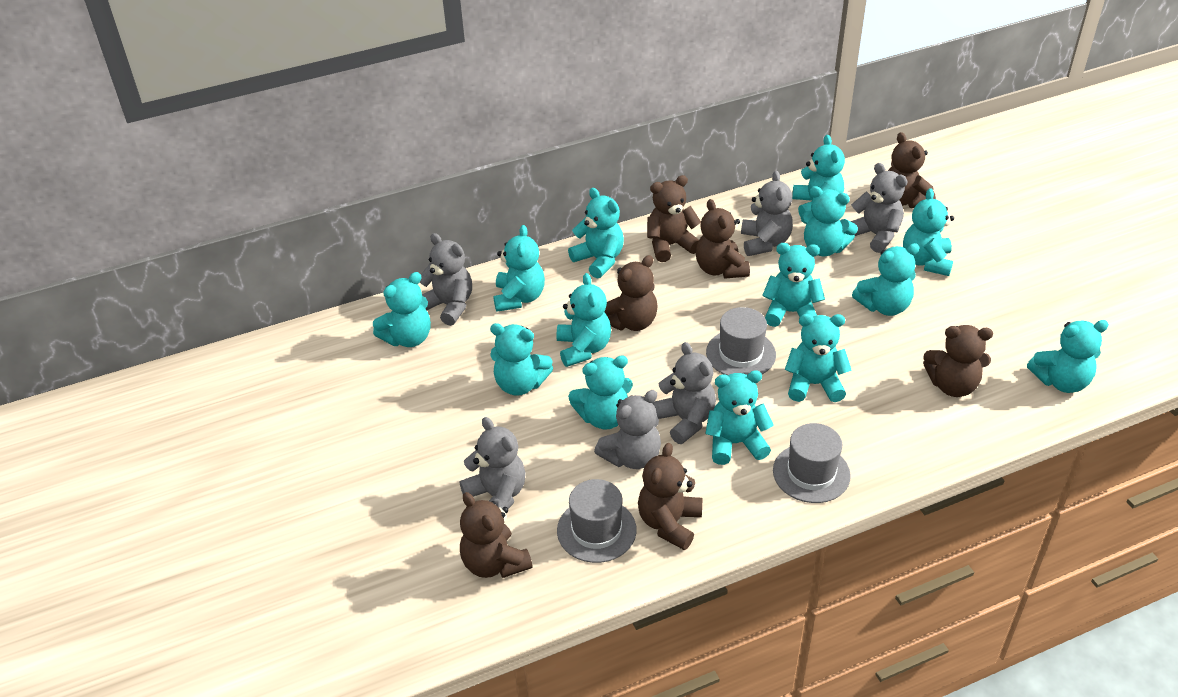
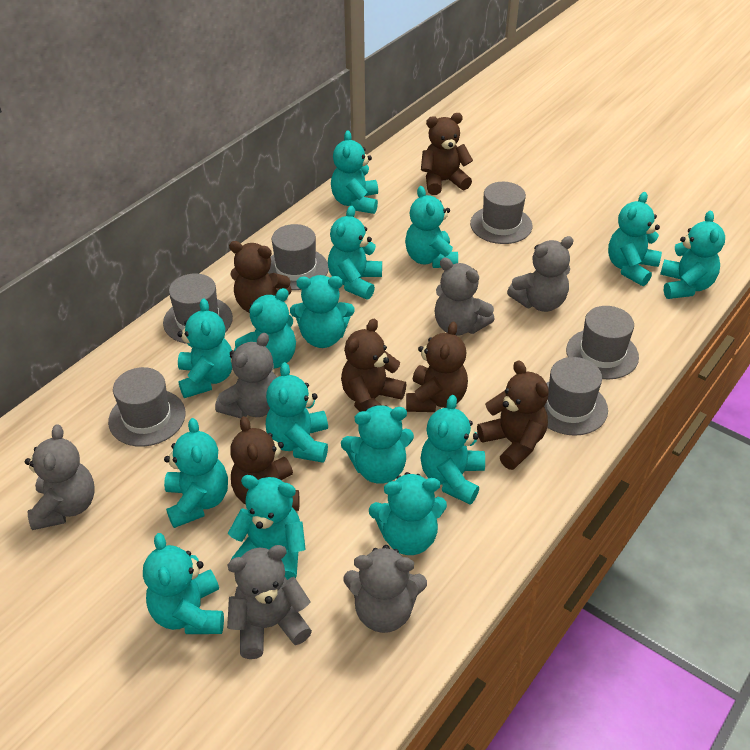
brown teddy bear: 7 -> 6
grey hat: 3 -> 6
turquoise teddy bear: 14 -> 15

